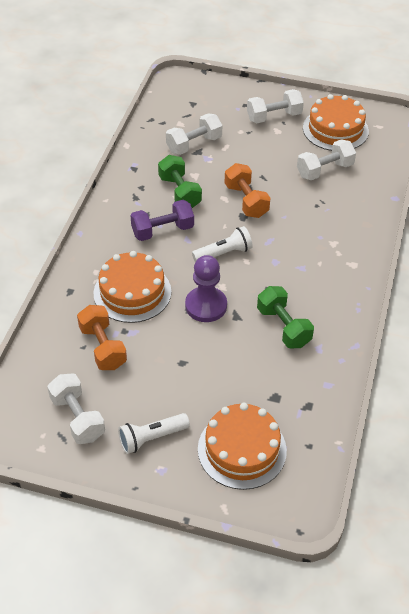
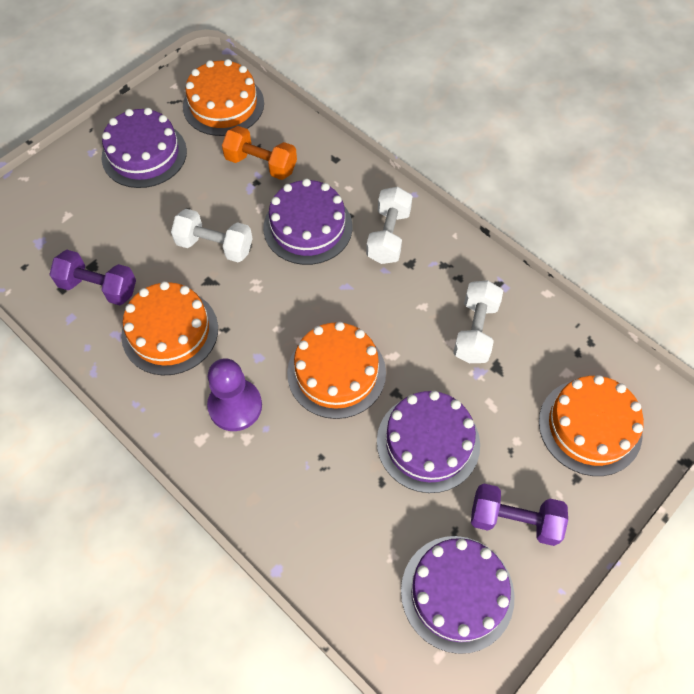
green dumbbell: 2 -> 0
orange cake: 3 -> 4
orange dumbbell: 2 -> 1
purple cake: 0 -> 4
purple dumbbell: 1 -> 2
white dumbbell: 4 -> 3
white flashlight: 2 -> 0

